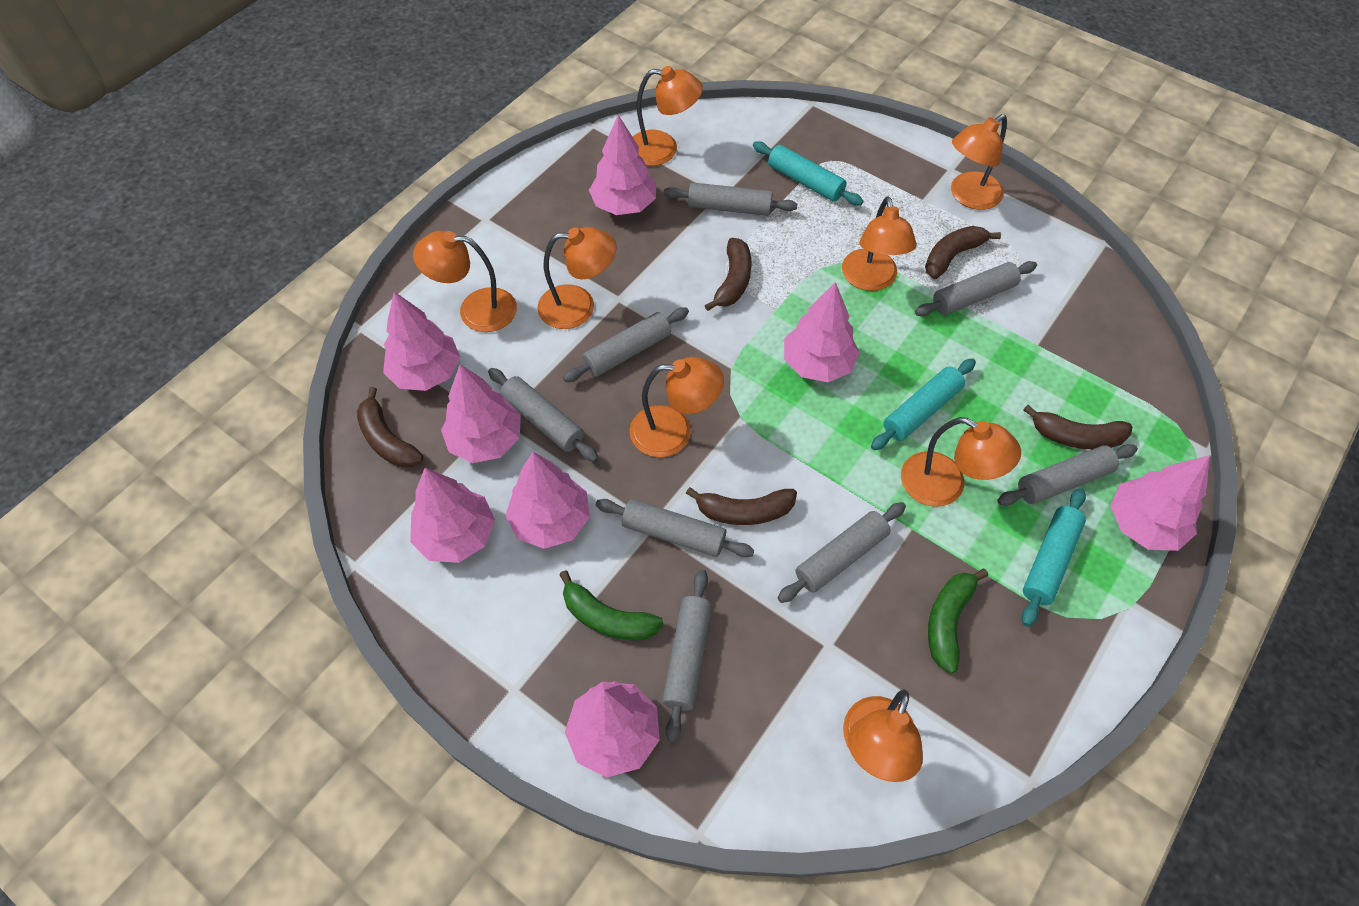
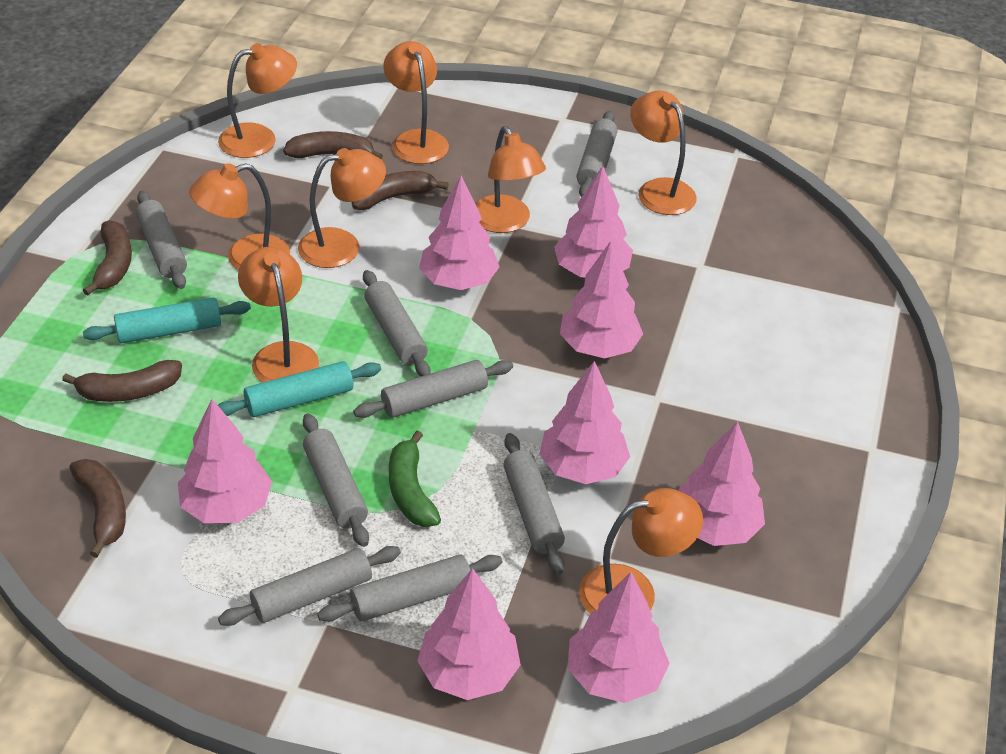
green banana: 2 -> 1
turquoise rolling pin: 3 -> 2

